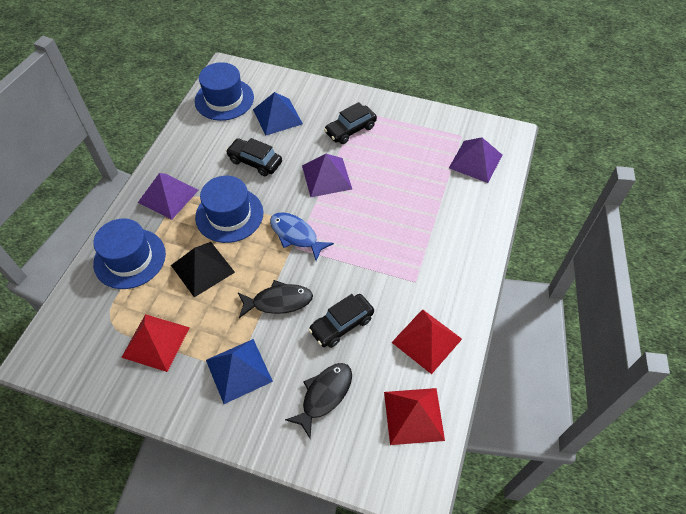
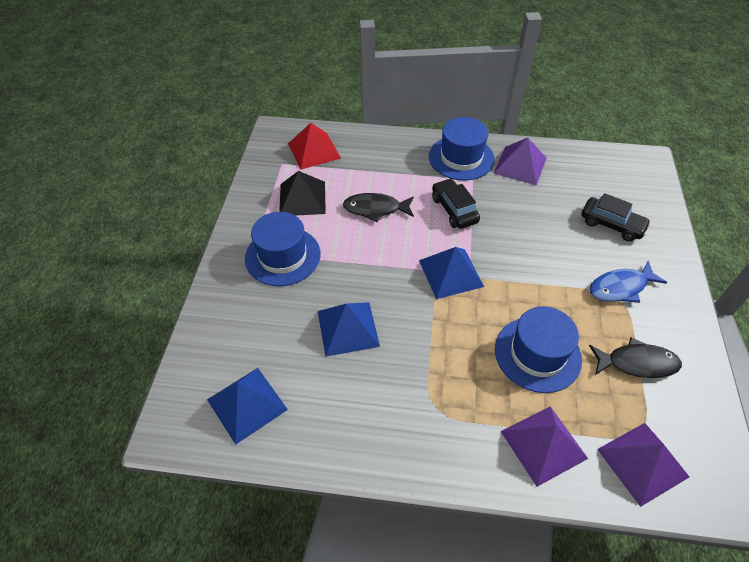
black car: 3 -> 2
blue pyramid: 2 -> 3
red pyramid: 3 -> 1

